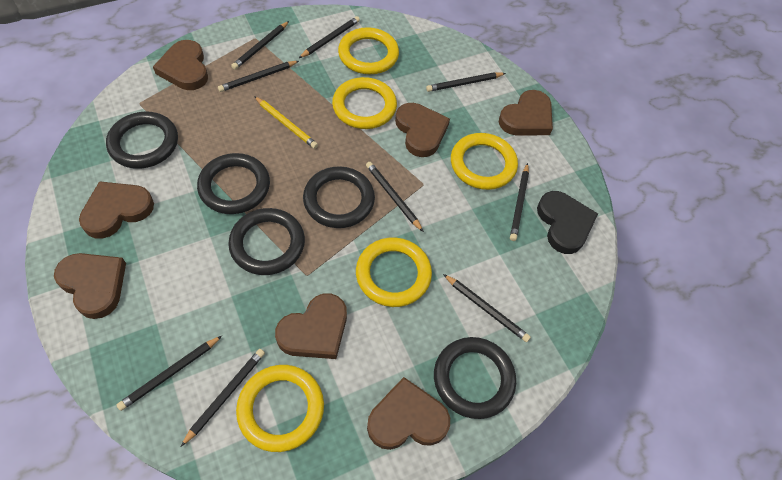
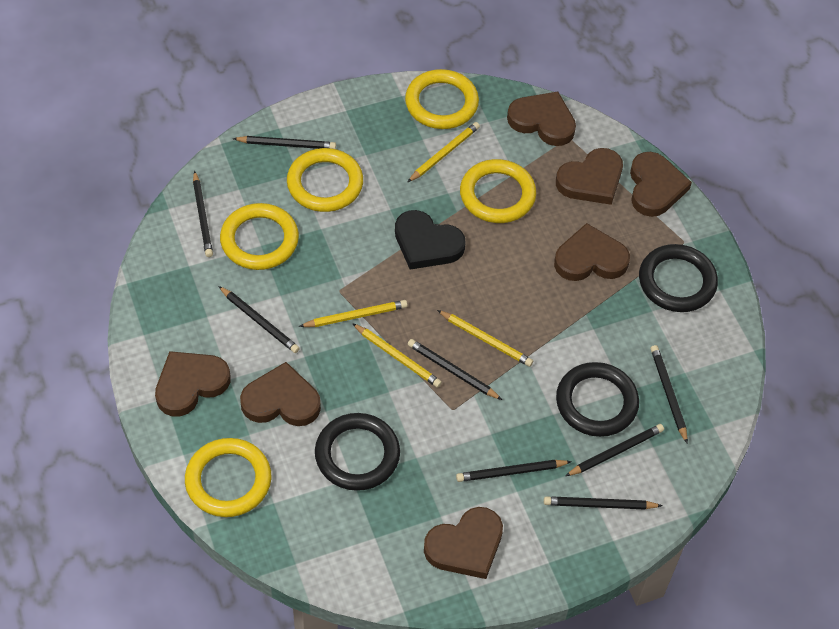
black pencil: 9 -> 8
black ring: 5 -> 3
yellow pencil: 1 -> 4

